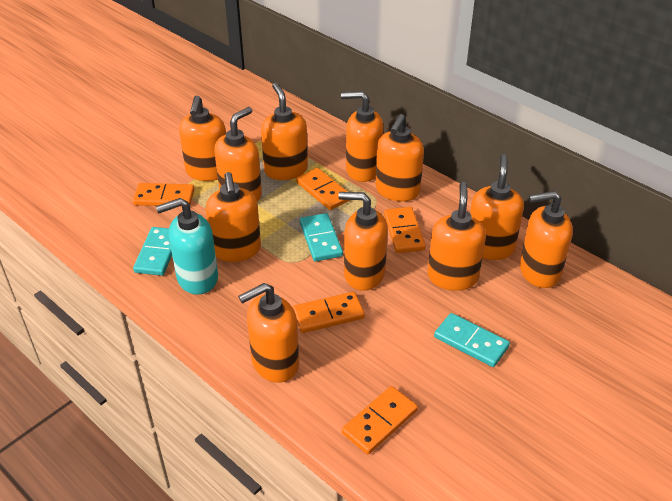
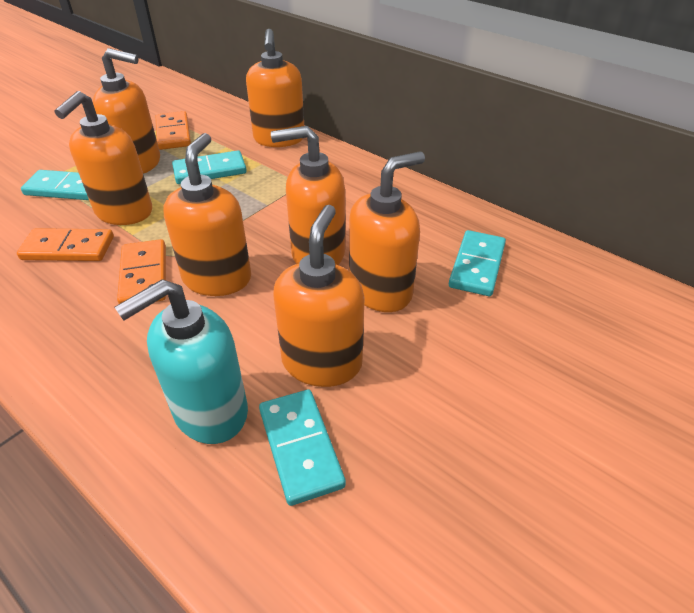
orange domino: 5 -> 3
orange soap dispenser: 11 -> 7
turquoise domino: 3 -> 4

